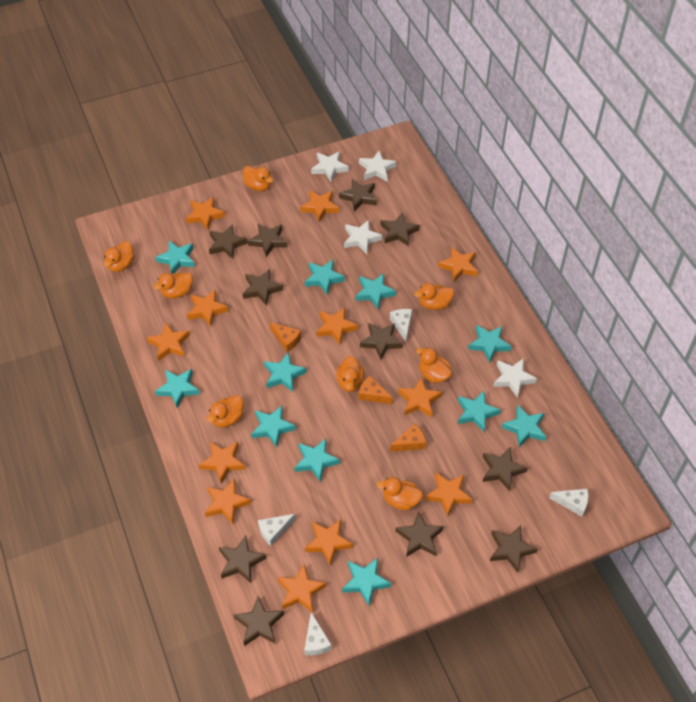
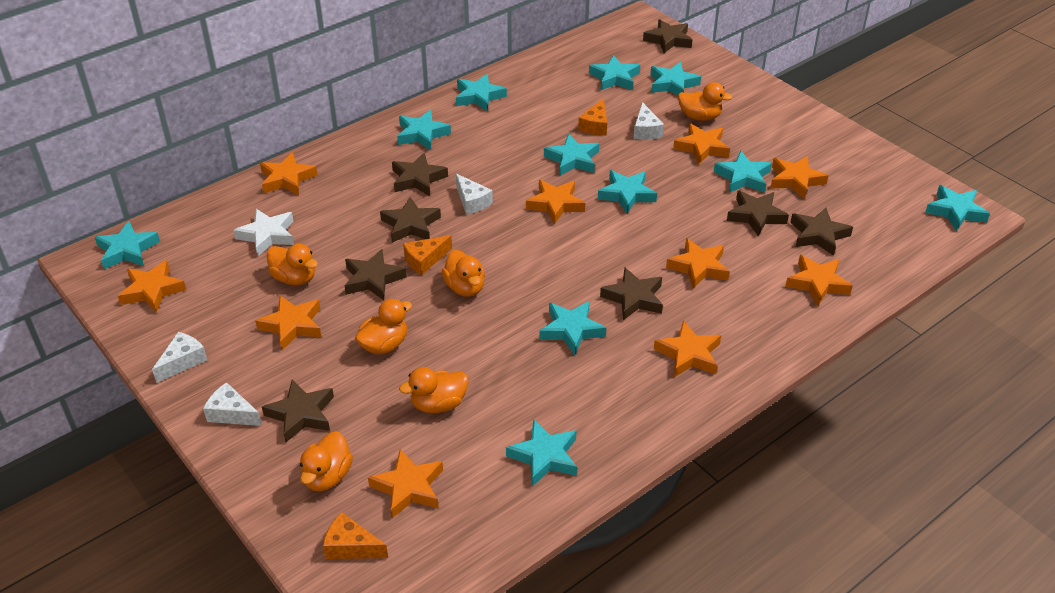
brown star: 11 -> 8
orange duck: 8 -> 6
orange star: 12 -> 10
white star: 4 -> 1

